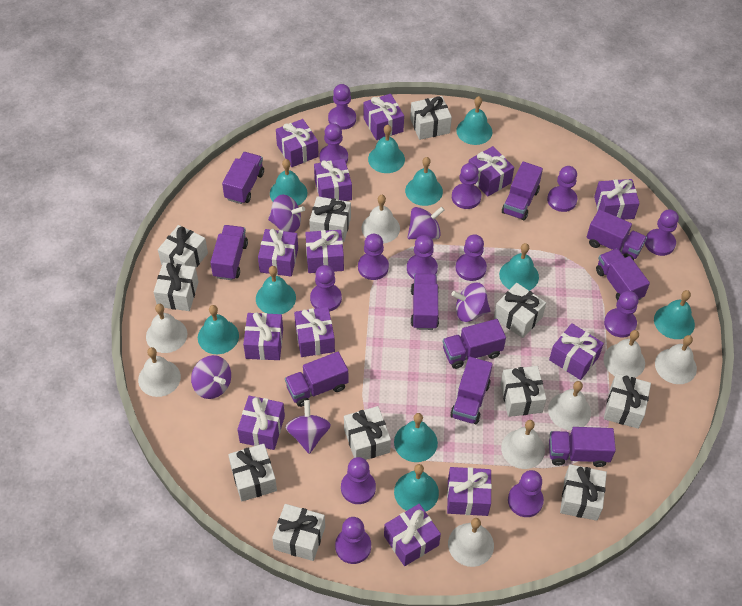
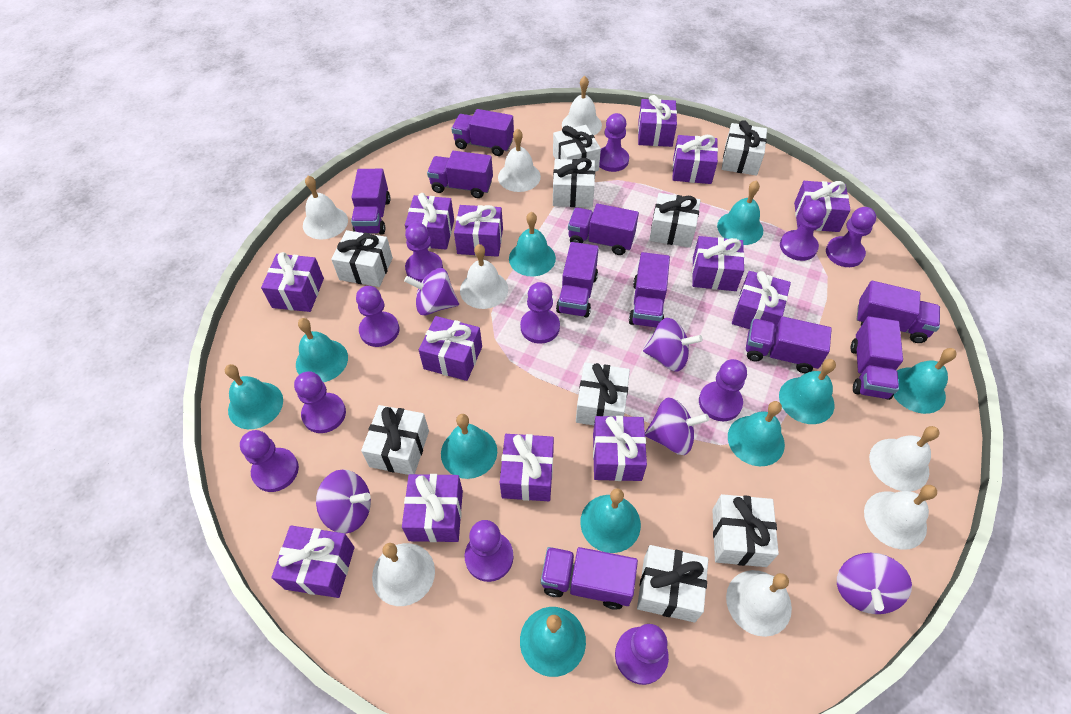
purple pawn: 13 -> 11
white gift: 11 -> 9

